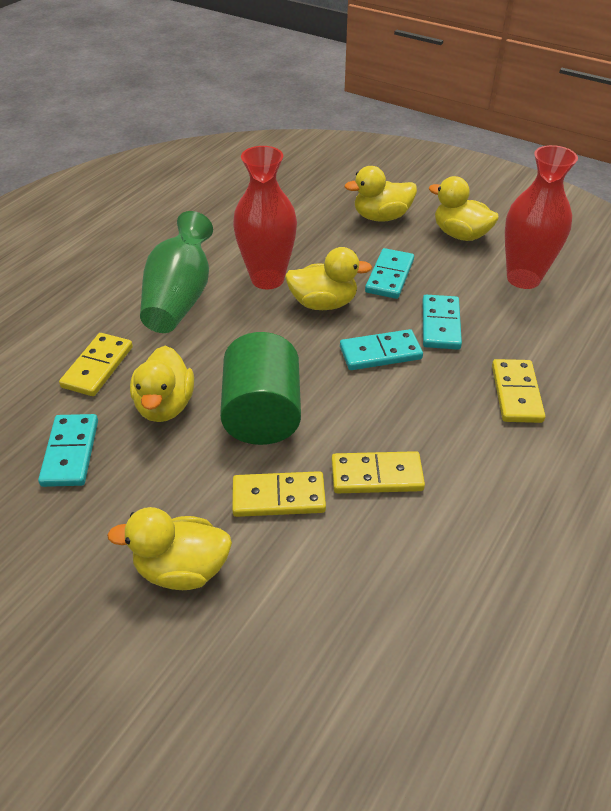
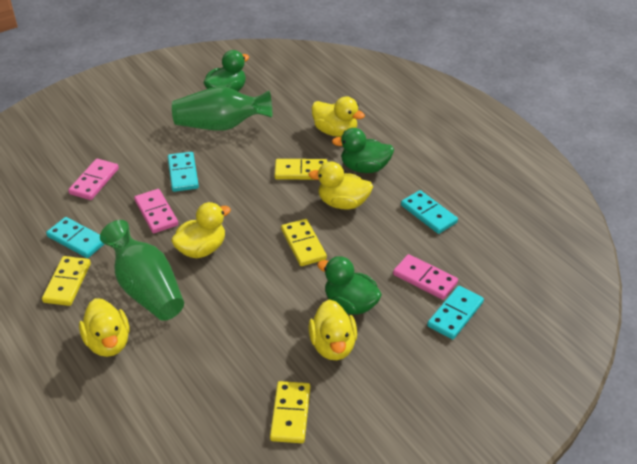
green cylinder: 1 -> 0
green duck: 0 -> 3
green vase: 1 -> 2
pink domino: 0 -> 3
red vase: 2 -> 0

